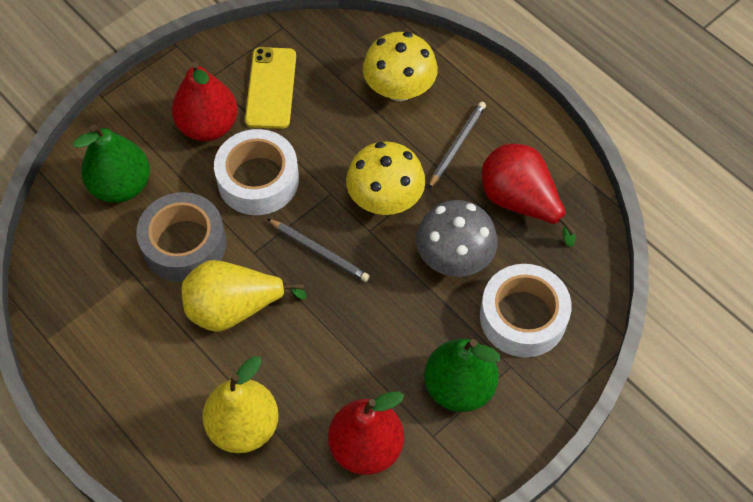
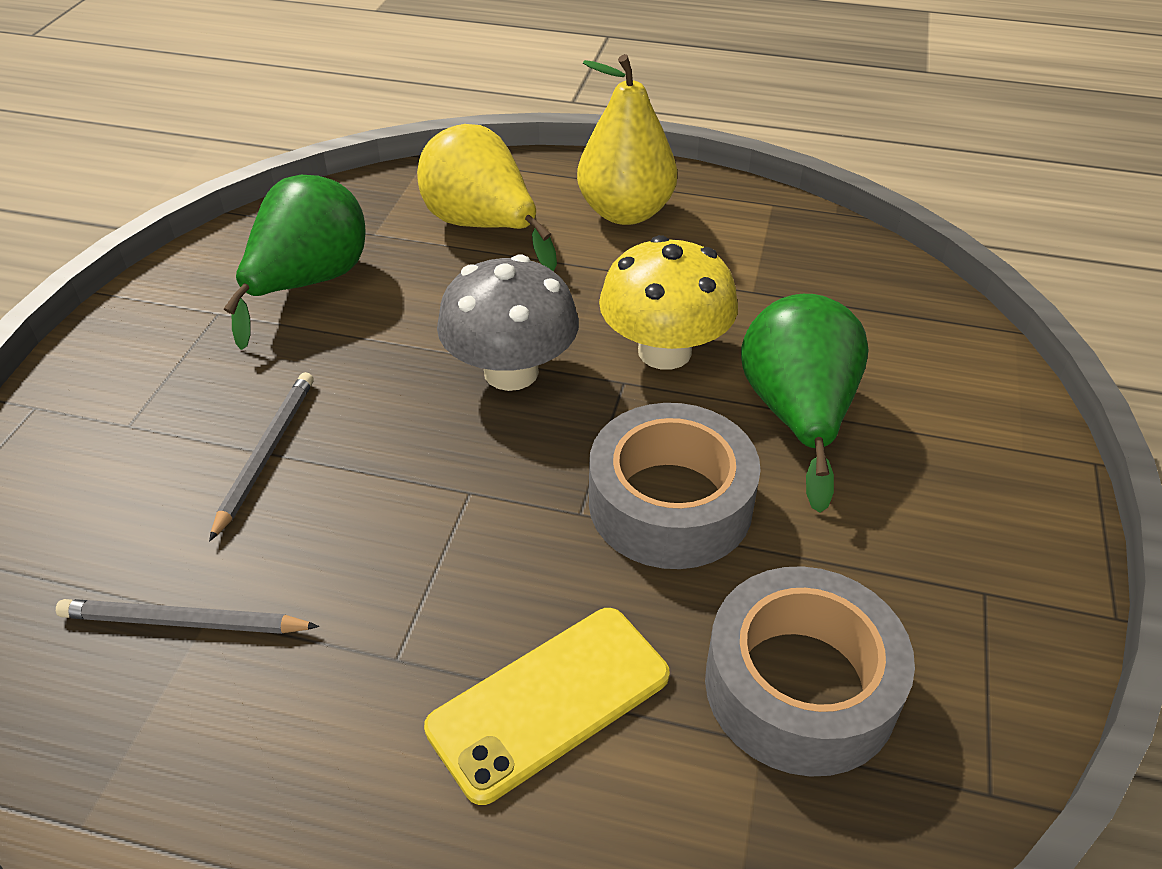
grey tape: 1 -> 2
red pear: 3 -> 0
white tape: 2 -> 0
yellow mushroom: 2 -> 1

